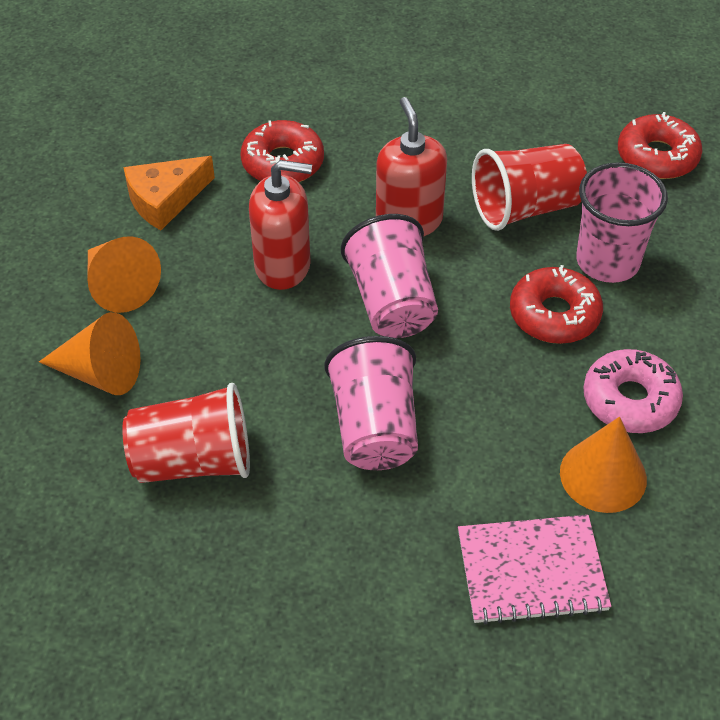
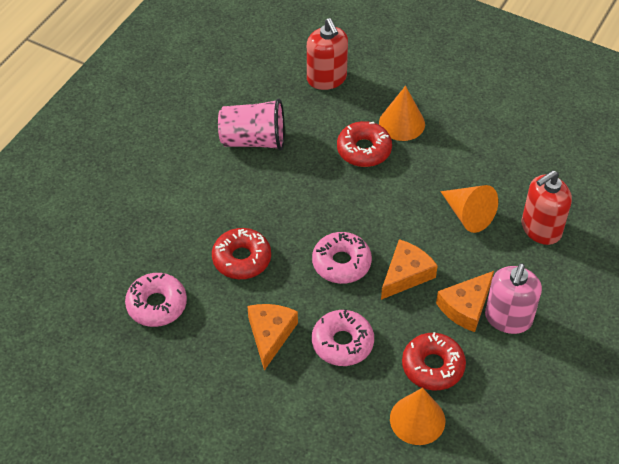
orange cheese: 1 -> 3
pink cup: 3 -> 1
pink donut: 1 -> 3
pink notebook: 1 -> 0
pink soap dispenser: 0 -> 1
red cup: 2 -> 0

